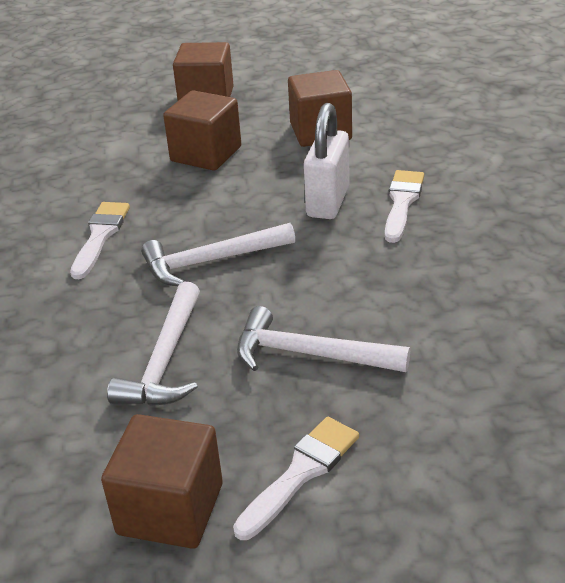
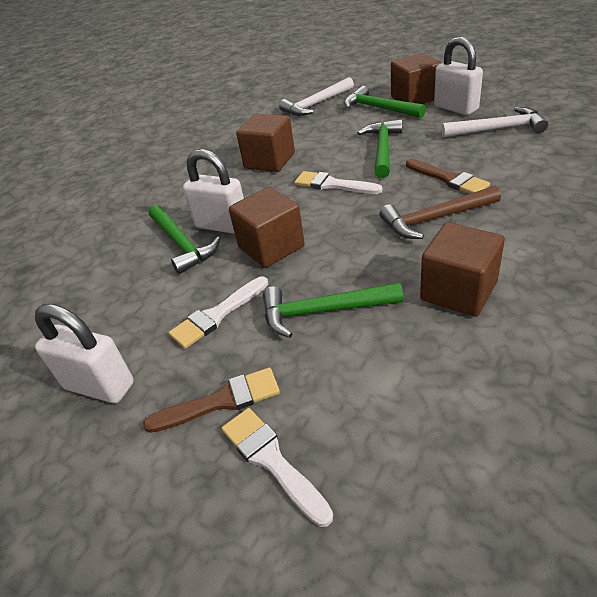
brown brush: 0 -> 2
brown hammer: 0 -> 1
green hammer: 0 -> 4
white hammer: 3 -> 2
white padlock: 1 -> 3

